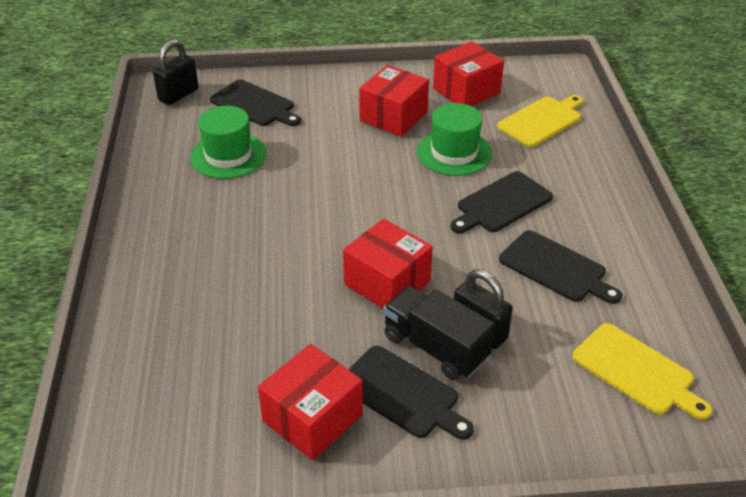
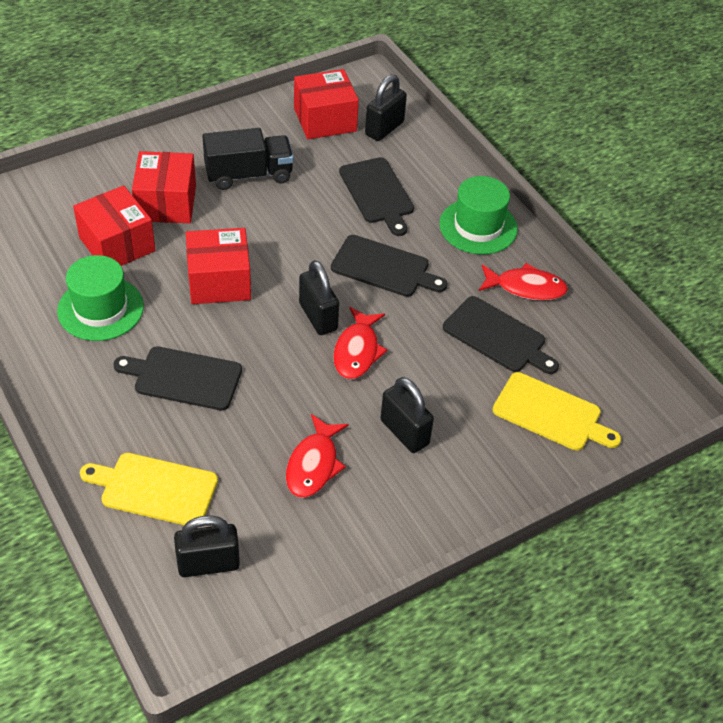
black padlock: 2 -> 4
red fish: 0 -> 3

